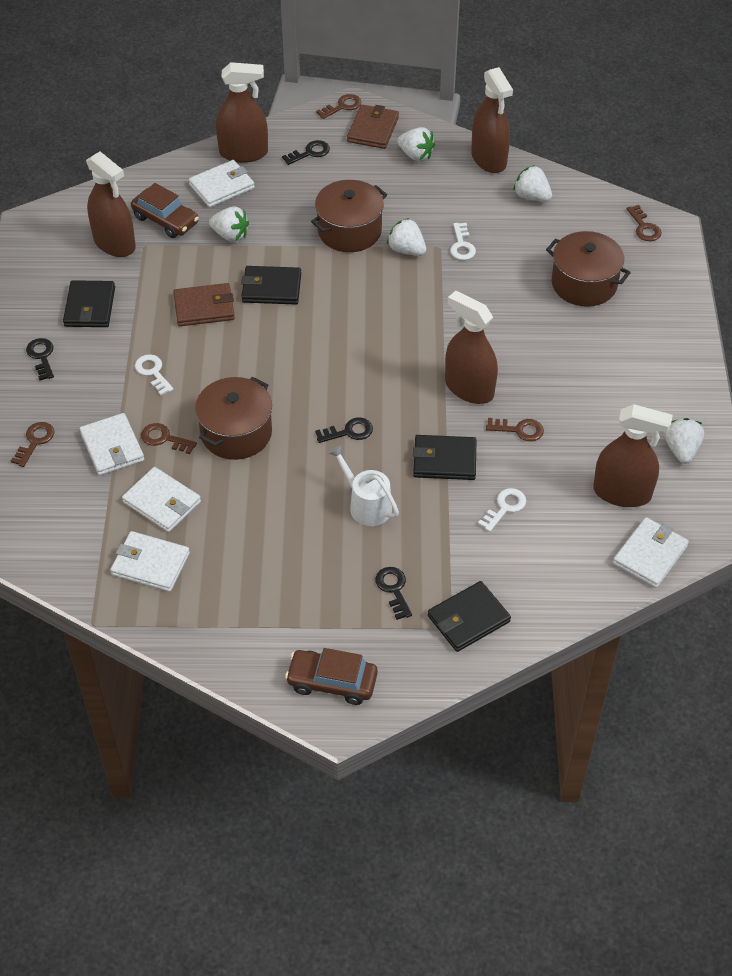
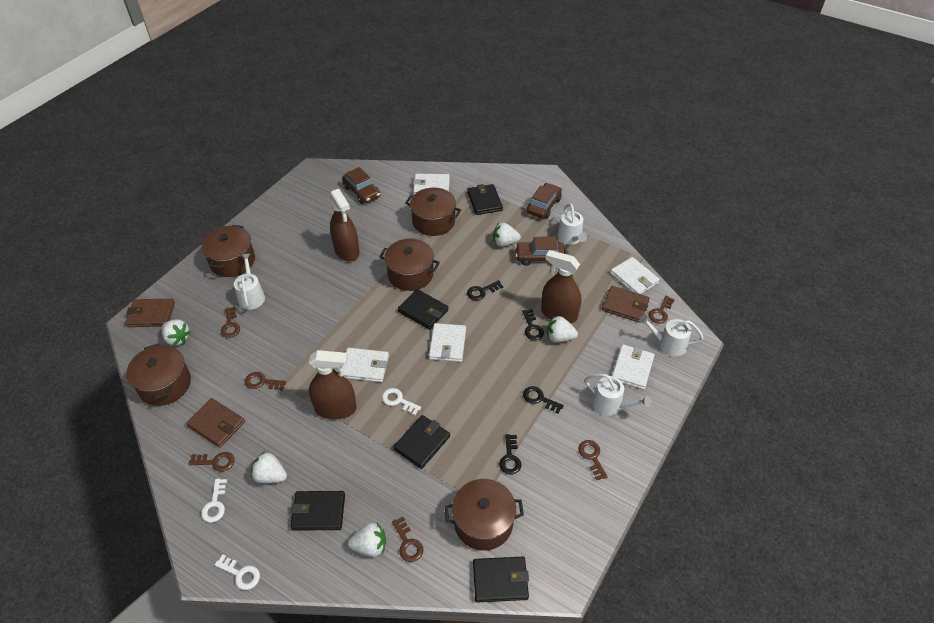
black wallet: 4 -> 5
brown car: 2 -> 3
brown key: 5 -> 6
brown pot: 3 -> 5
brown spray bottle: 5 -> 3
brown wallet: 2 -> 3
white watering can: 1 -> 4

